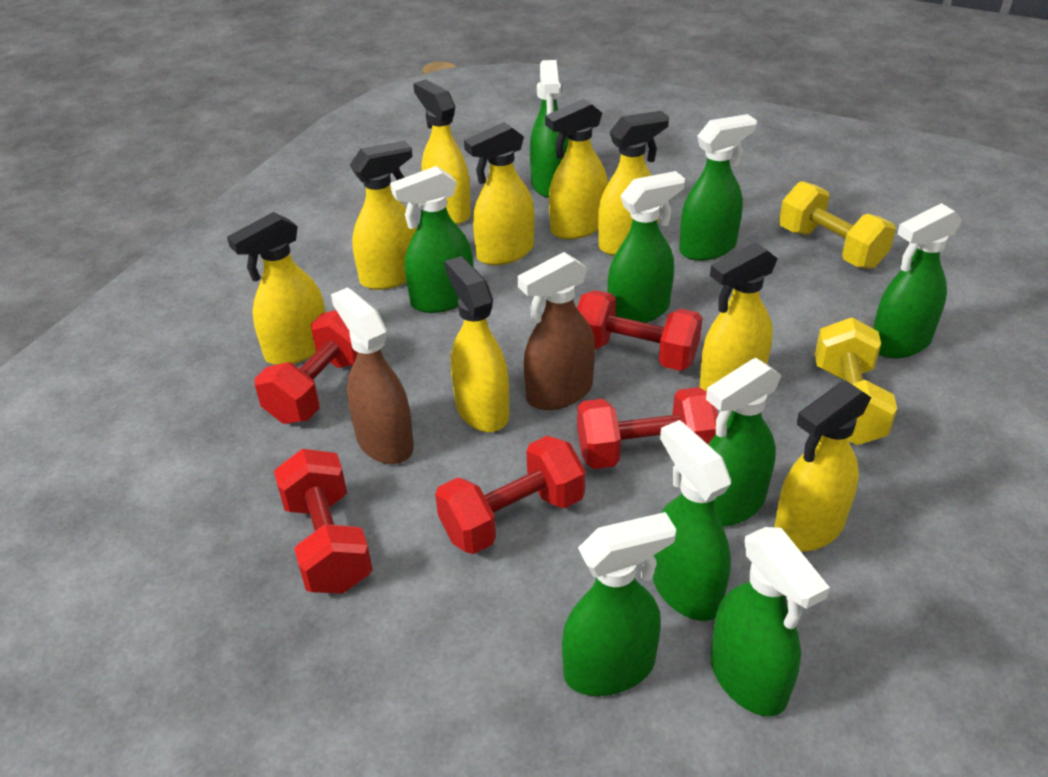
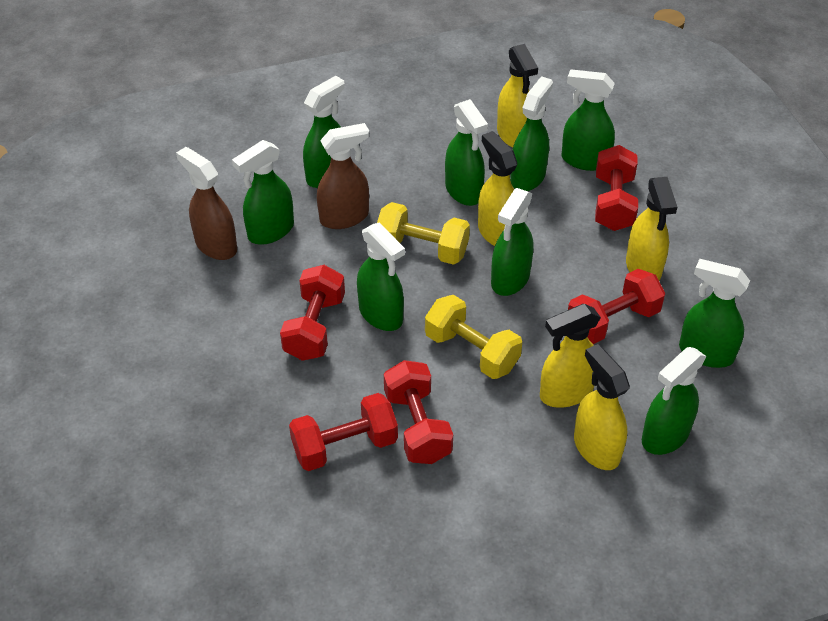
yellow spray bottle: 9 -> 5

